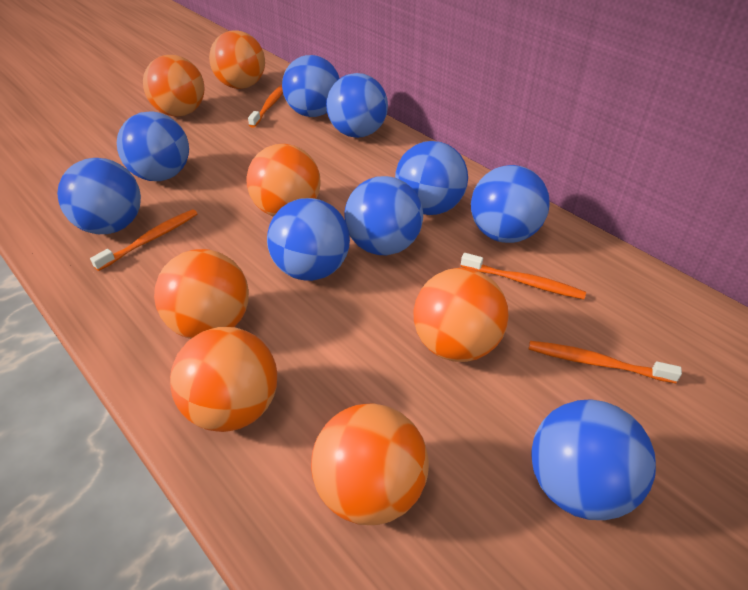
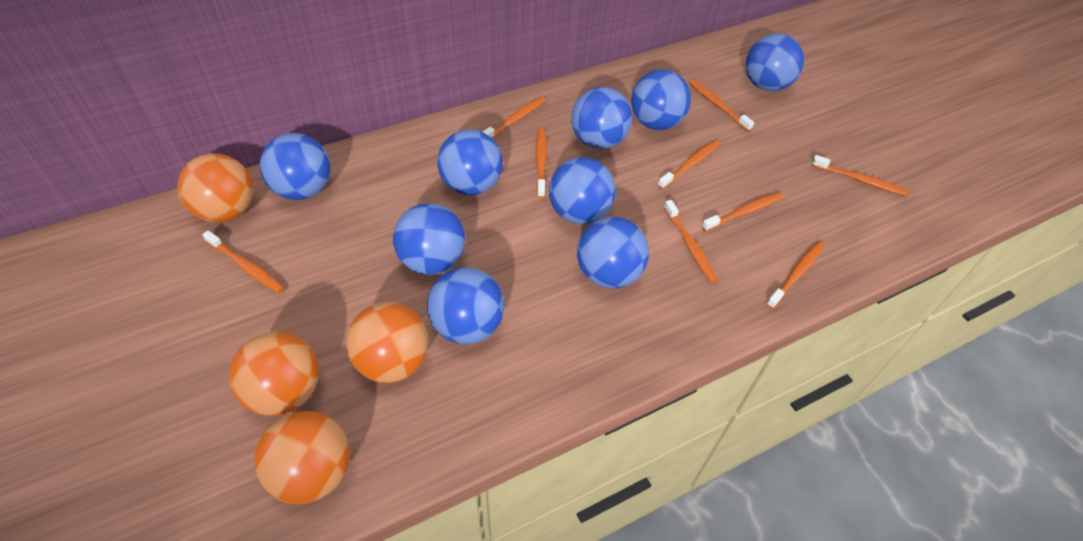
orange ball: 7 -> 4
orange toothbrush: 4 -> 9

